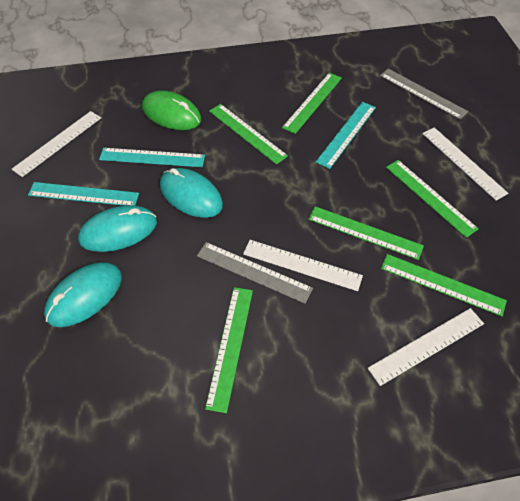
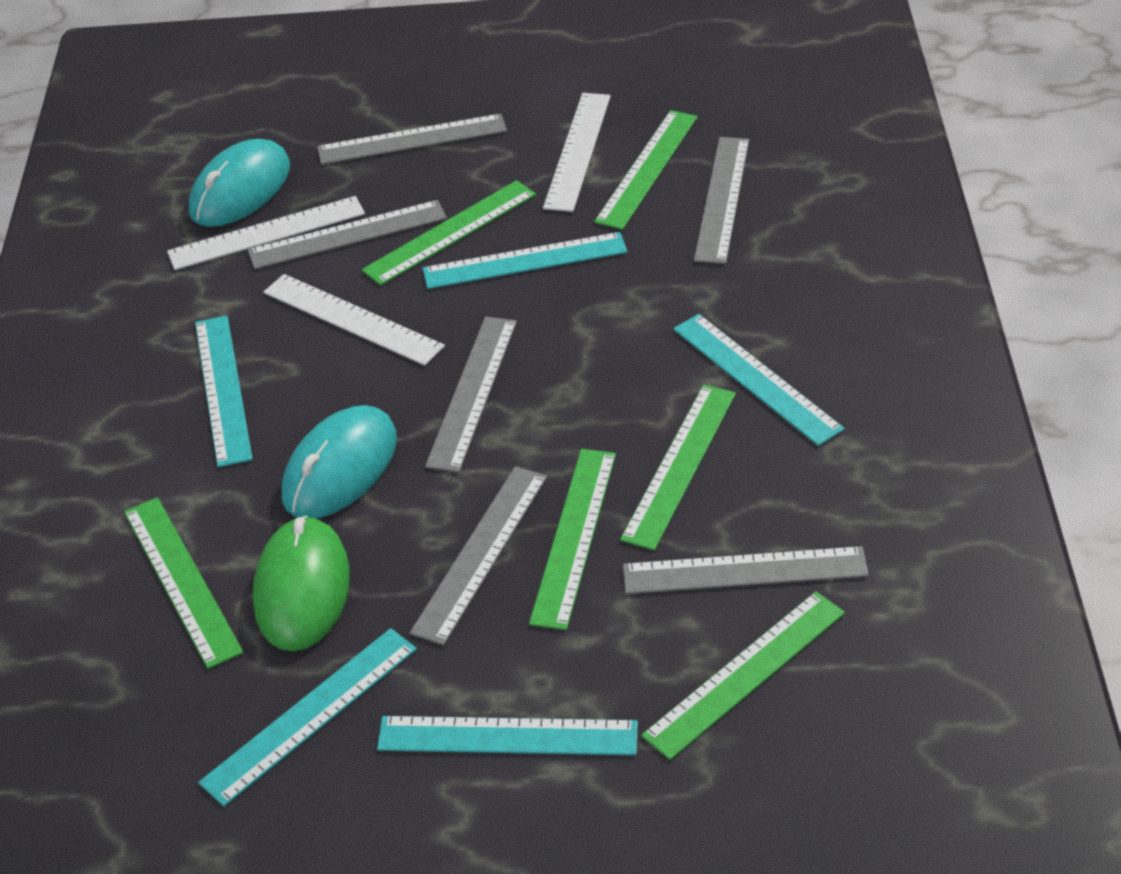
grey ruler: 2 -> 6
turquoise mouse: 3 -> 2
turquoise ruler: 3 -> 5
white ruler: 4 -> 3

